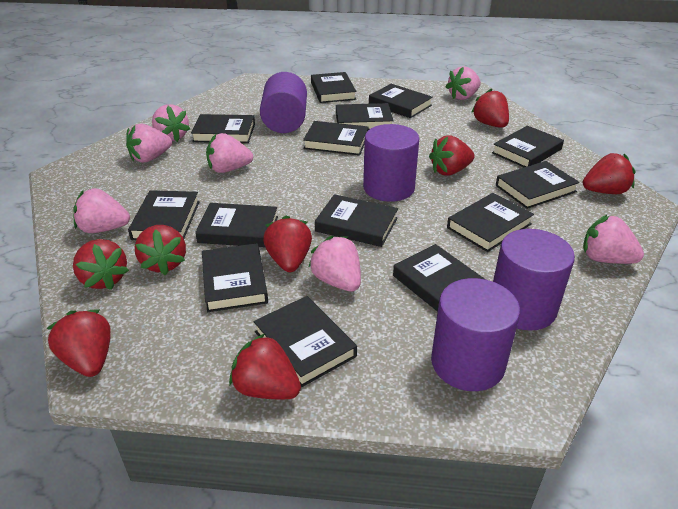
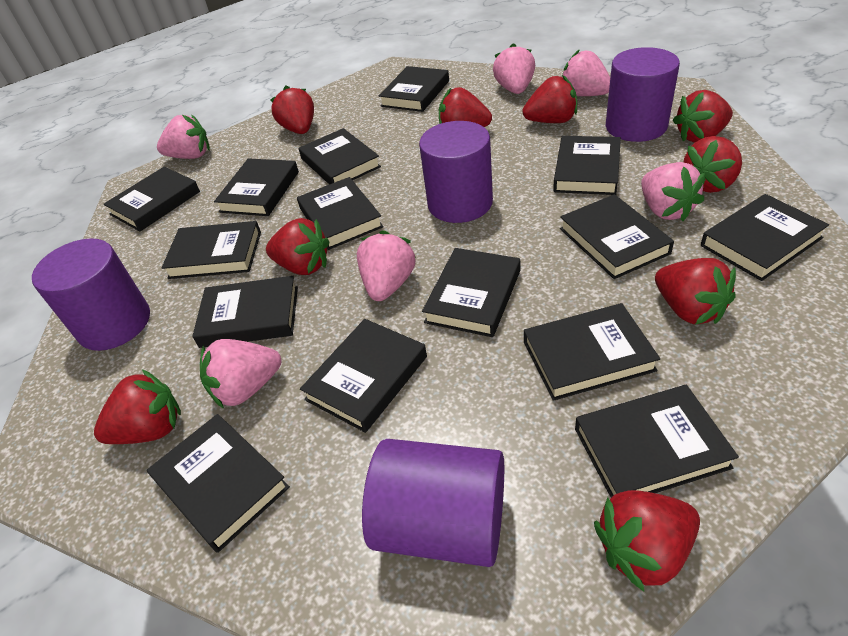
black book: 14 -> 15
pink strawberry: 7 -> 6
red strawberry: 8 -> 9

